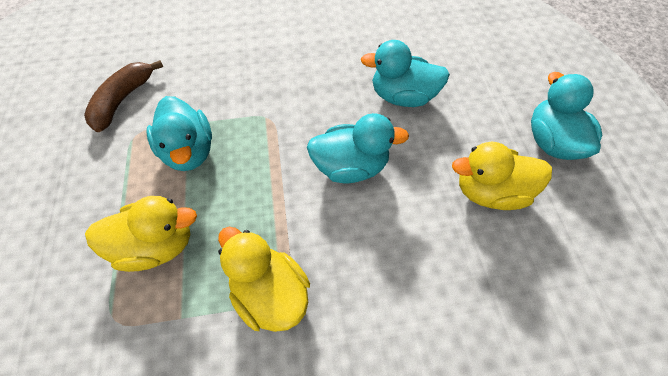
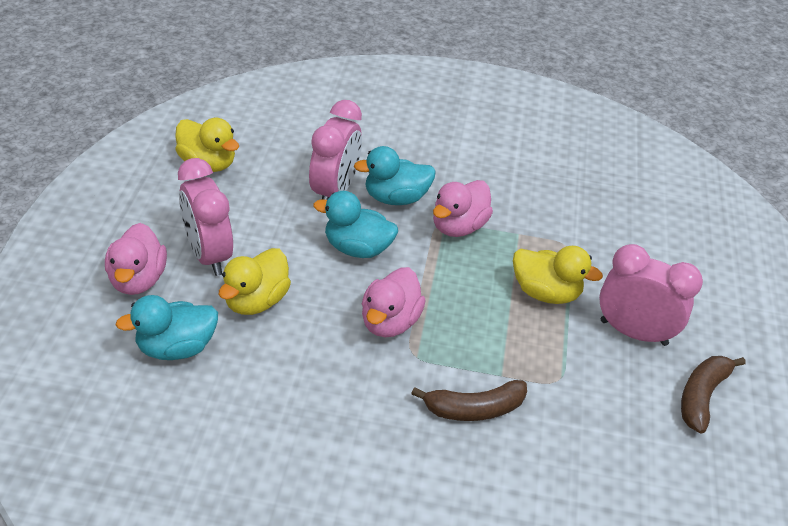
brown banana: 1 -> 2
pink clock: 0 -> 3
pink duck: 0 -> 3
turquoise duck: 4 -> 3

